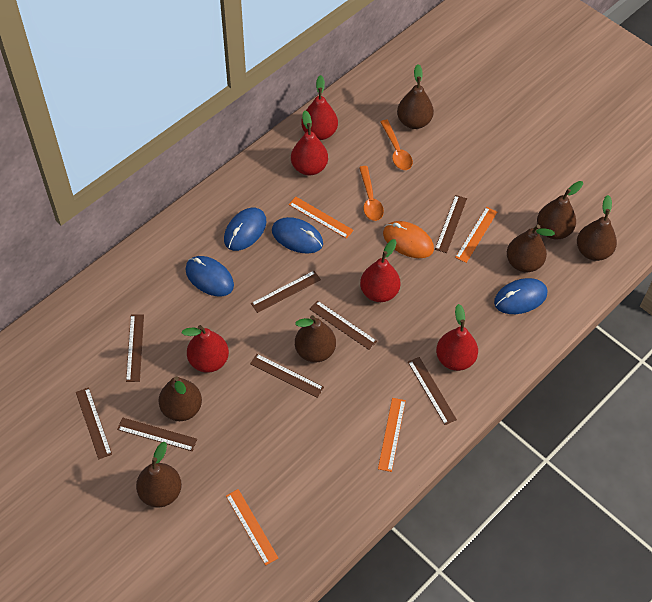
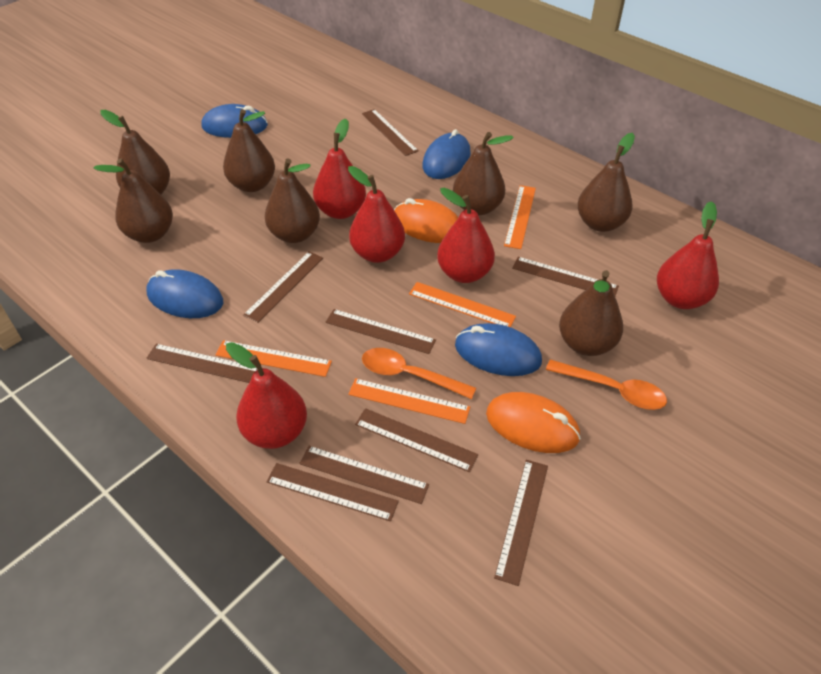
brown ruler: 8 -> 9
orange mouse: 1 -> 2

